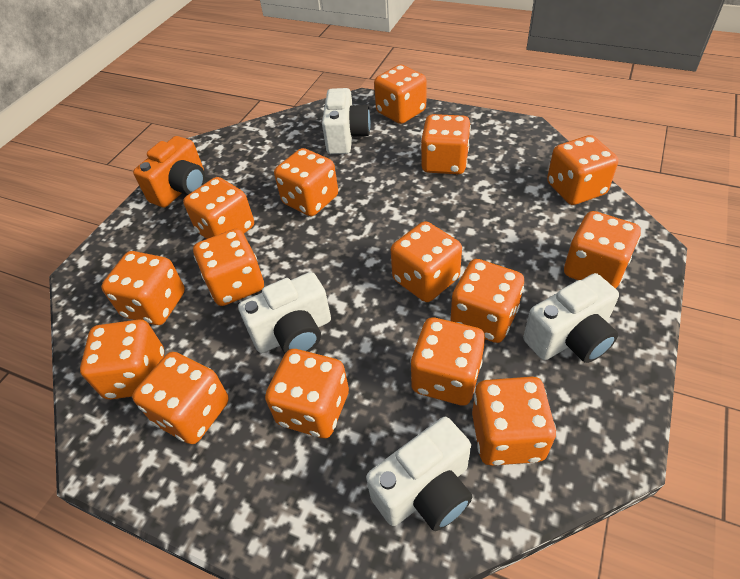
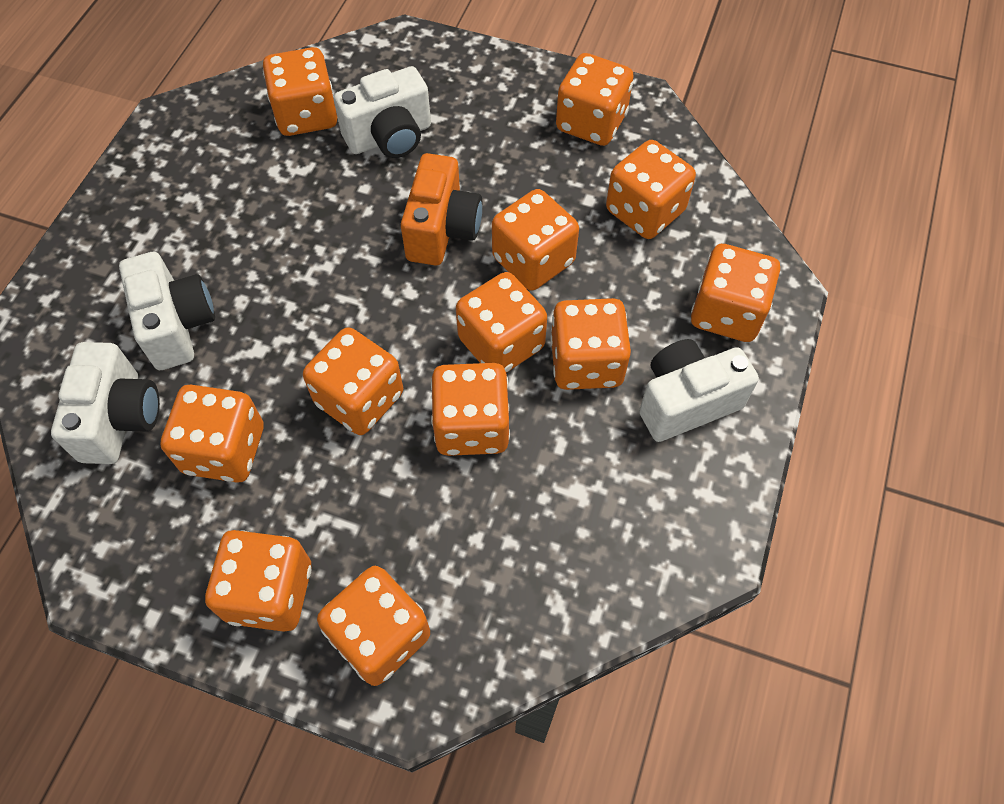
orange dice: 15 -> 12

